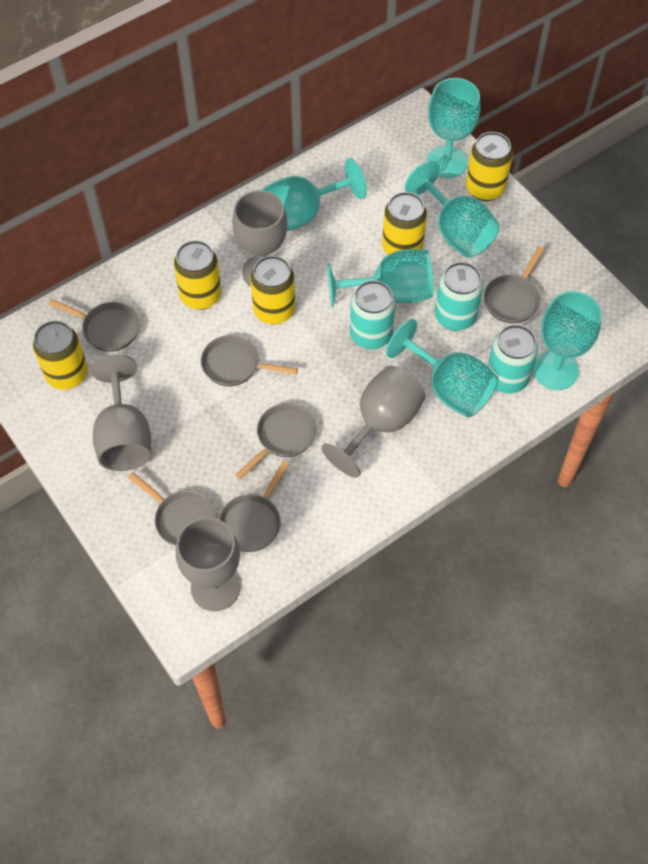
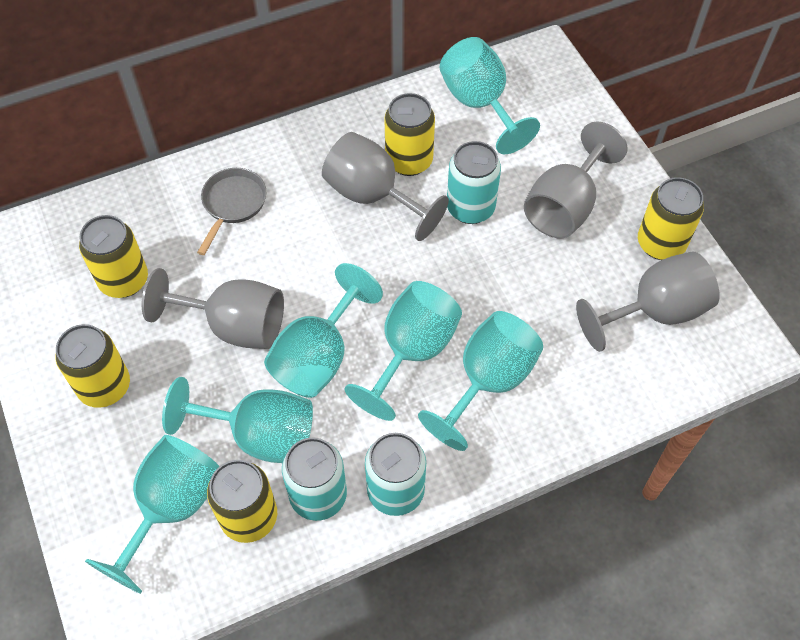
grey pan: 6 -> 1

